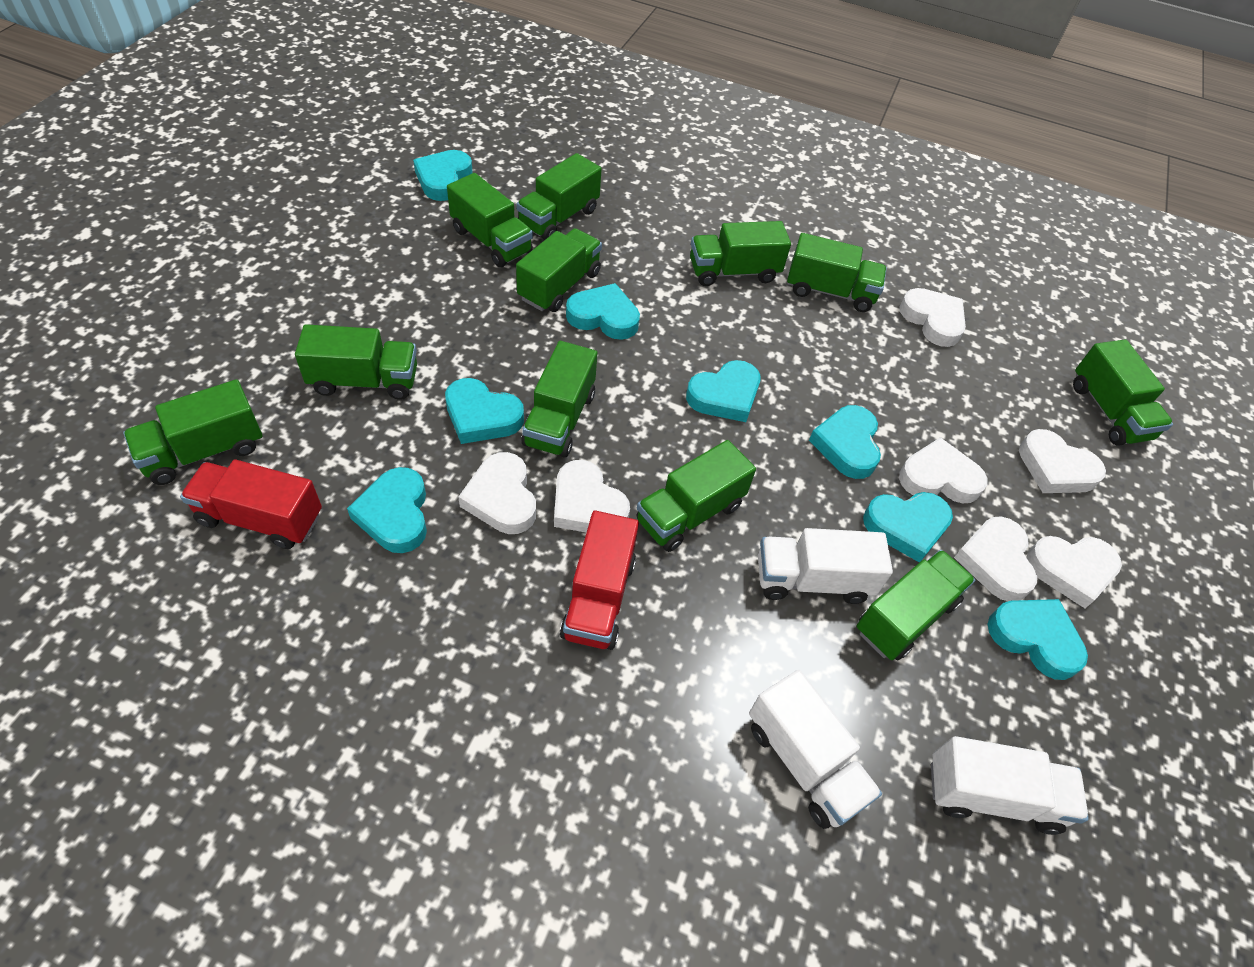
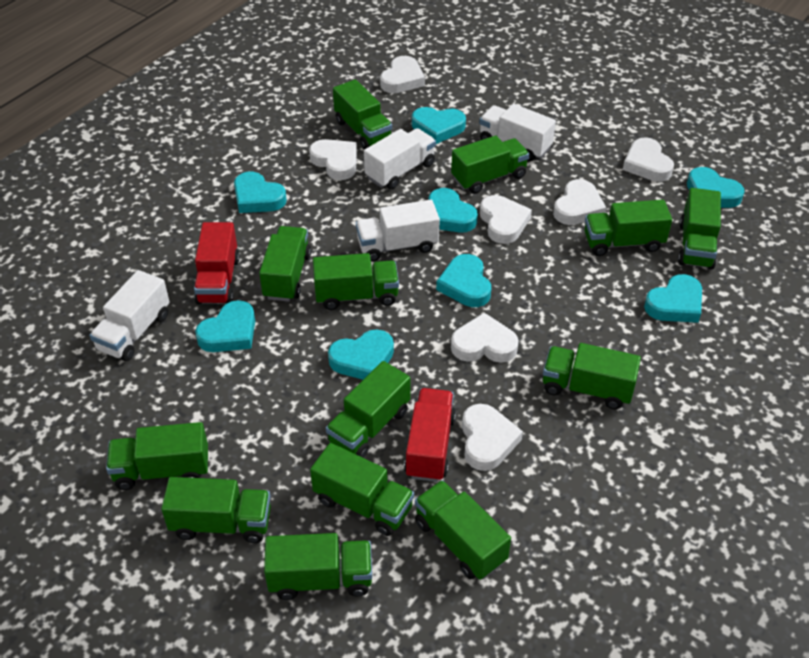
green truck: 11 -> 13
white truck: 3 -> 4

